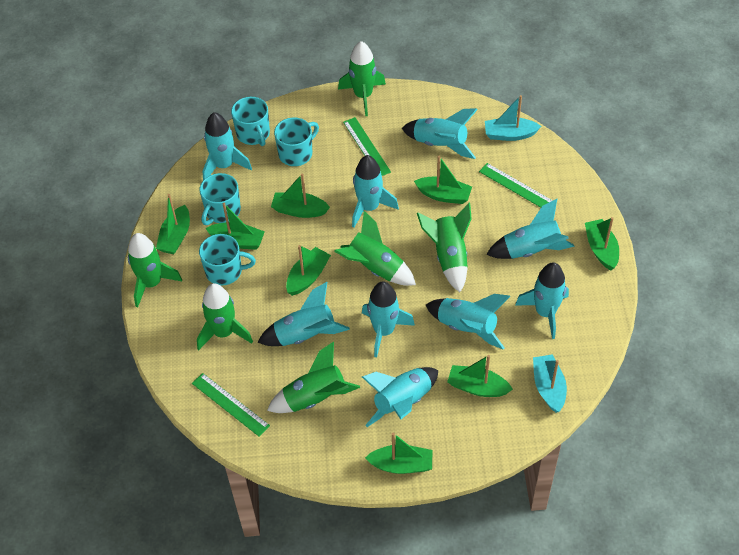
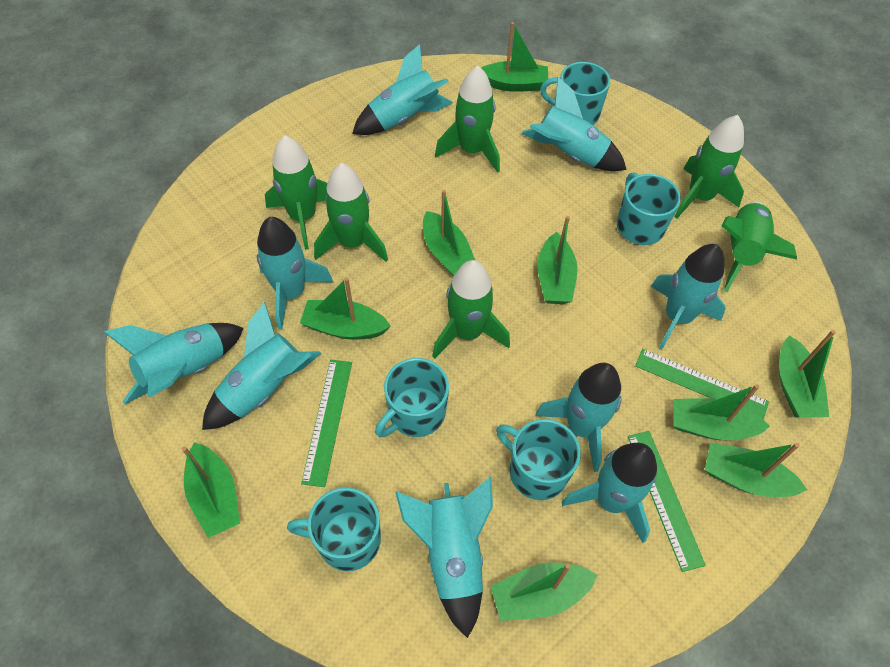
green boat: 8 -> 9
turquoise boat: 2 -> 0
turquoise mug: 4 -> 5

